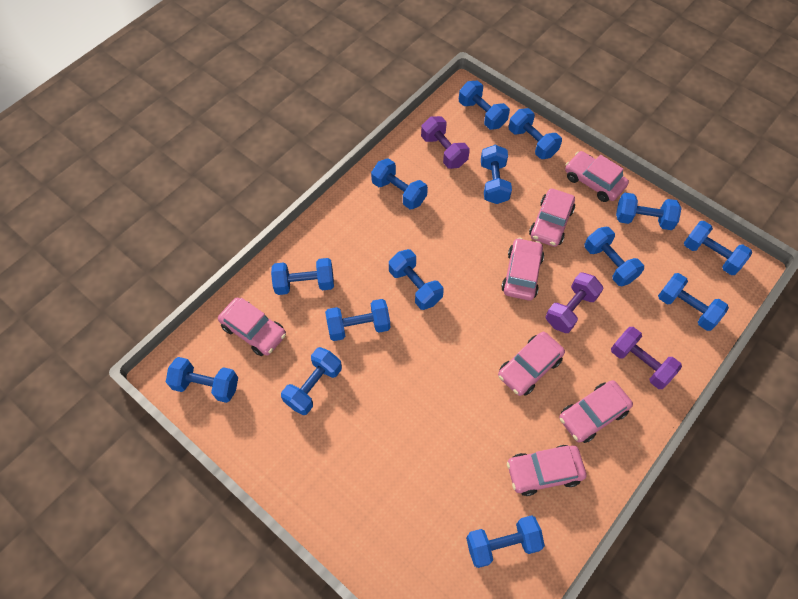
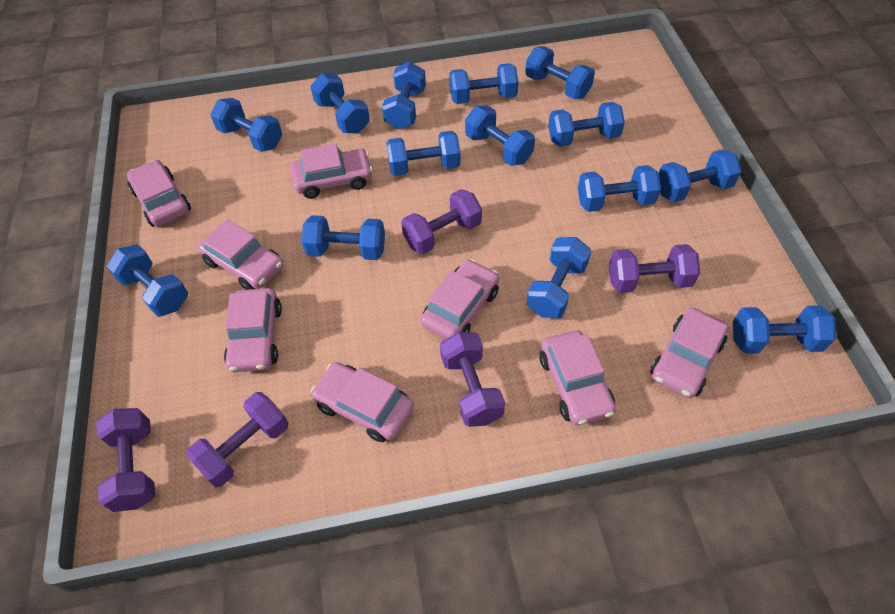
pink car: 7 -> 8
purple dumbbell: 3 -> 5

